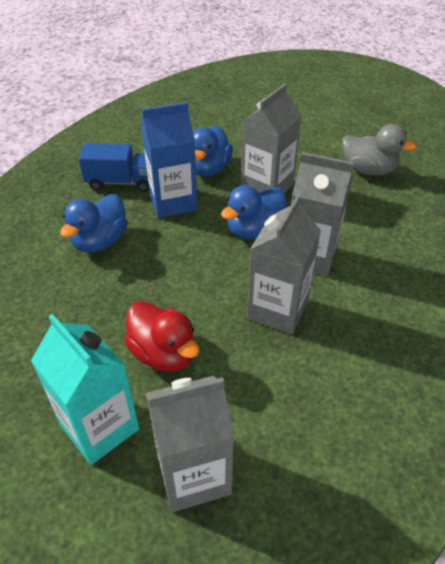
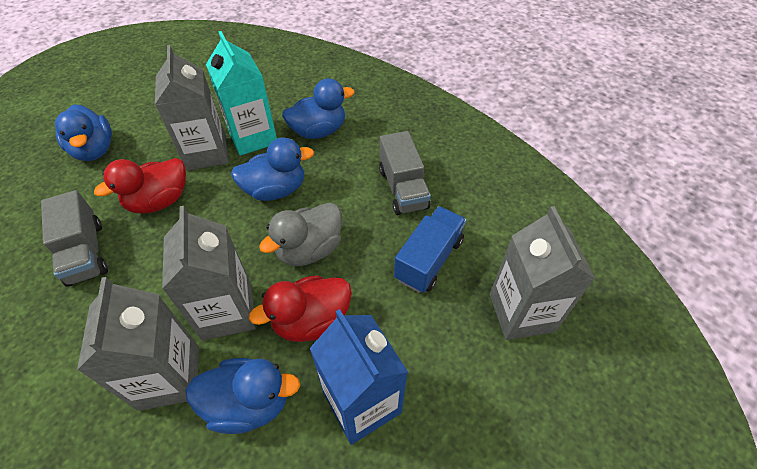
blue duck: 3 -> 4
grey truck: 0 -> 2
red duck: 1 -> 2

